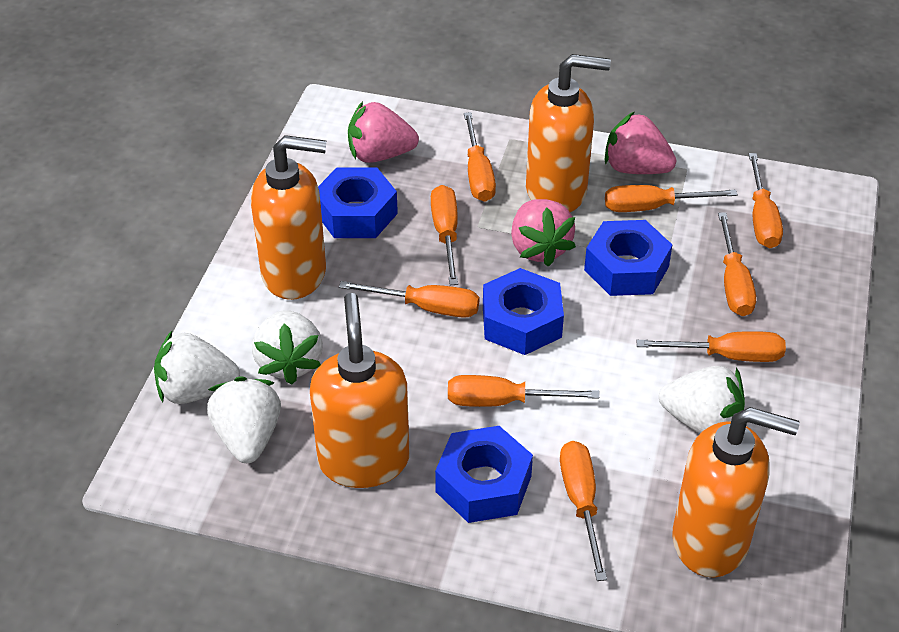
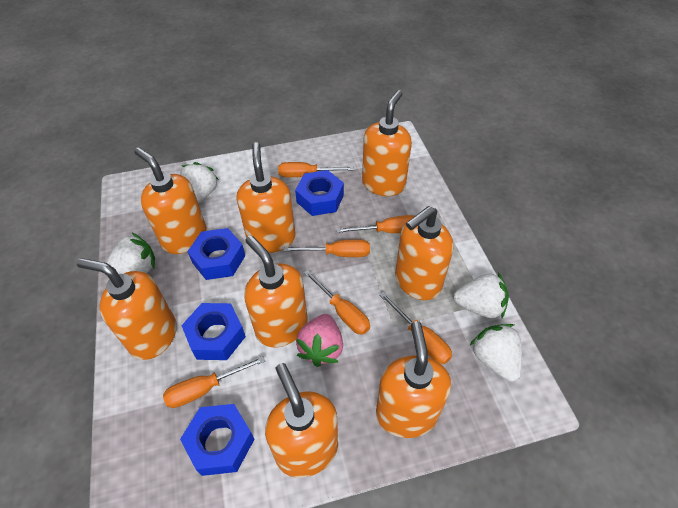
orange screwdriver: 9 -> 6
orange soap dispenser: 4 -> 8
pink strawberry: 3 -> 1

